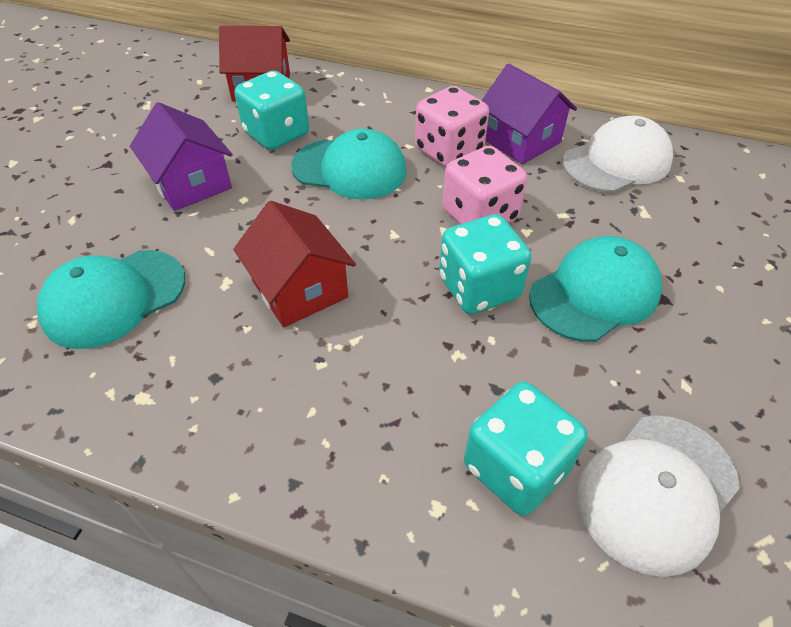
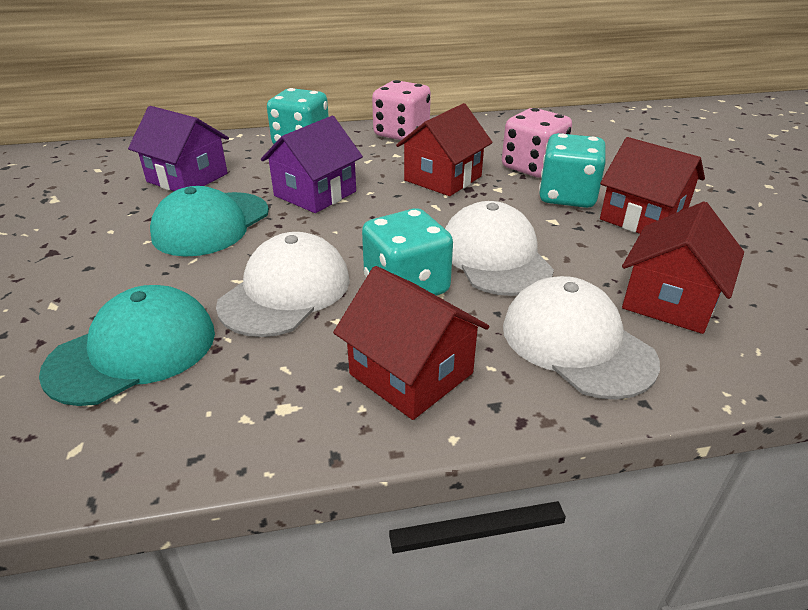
red house: 2 -> 4
turquoise cap: 3 -> 2
white cap: 2 -> 3

